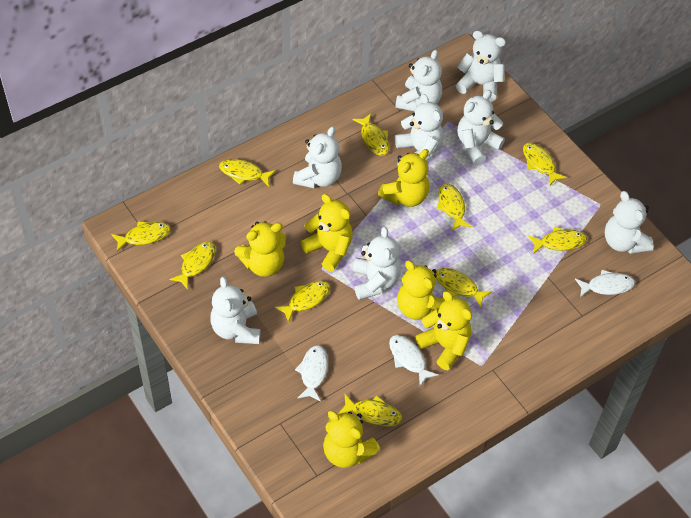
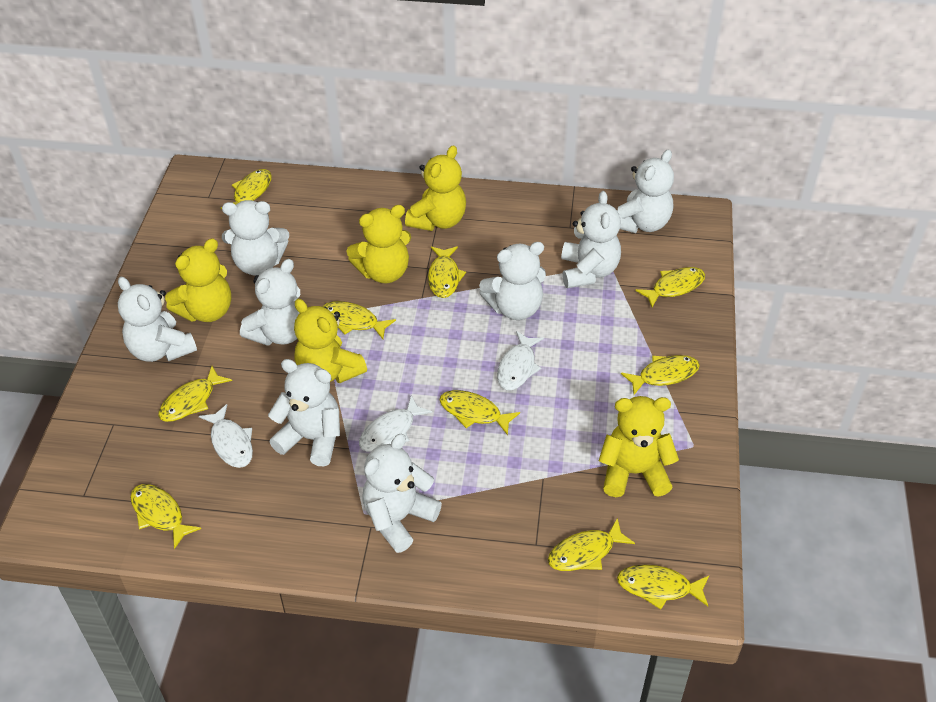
yellow teddy bear: 6 -> 5

